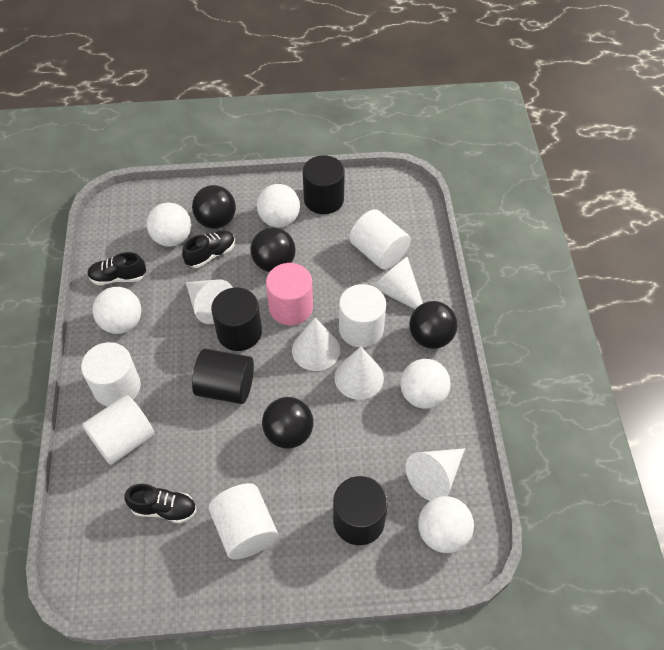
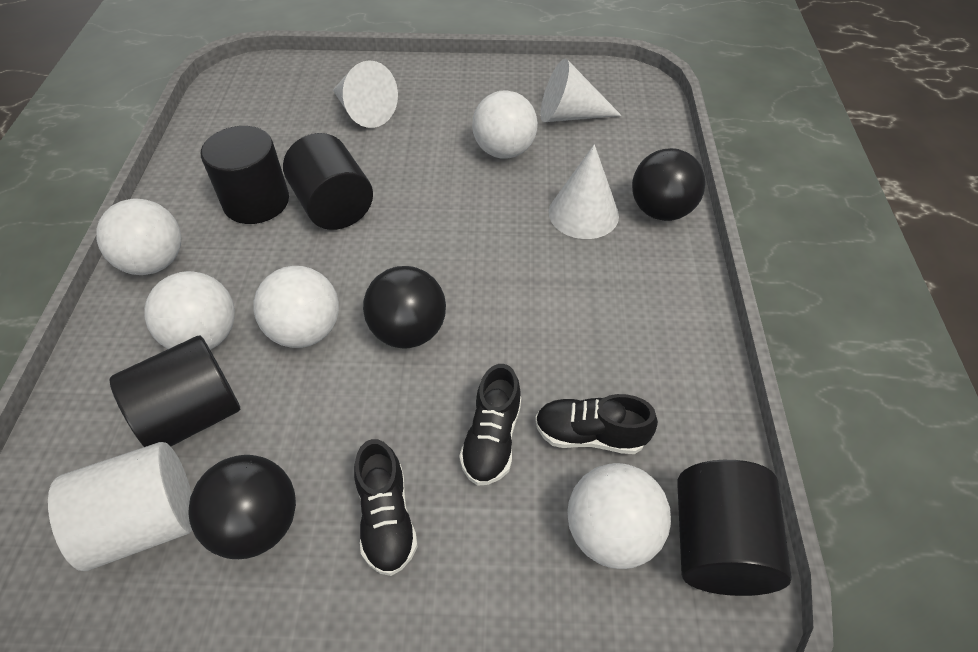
black ball: 4 -> 3
pink cylinder: 1 -> 0
white cone: 5 -> 3
white cylinder: 5 -> 1

